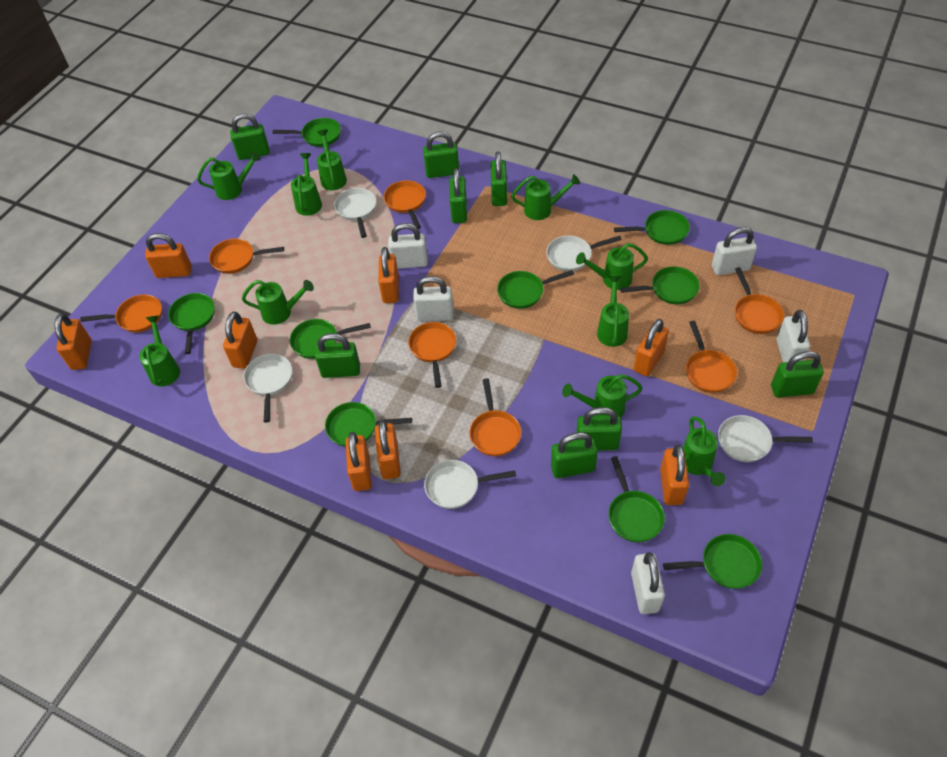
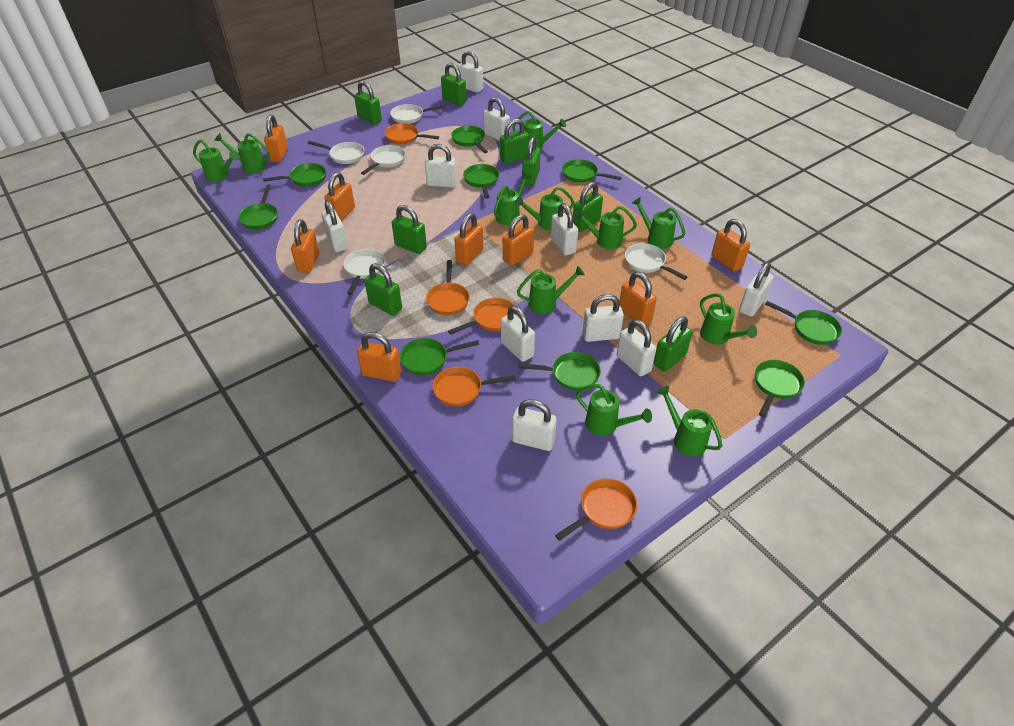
green watering can: 10 -> 11
orange pan: 7 -> 5
white padlock: 5 -> 10

